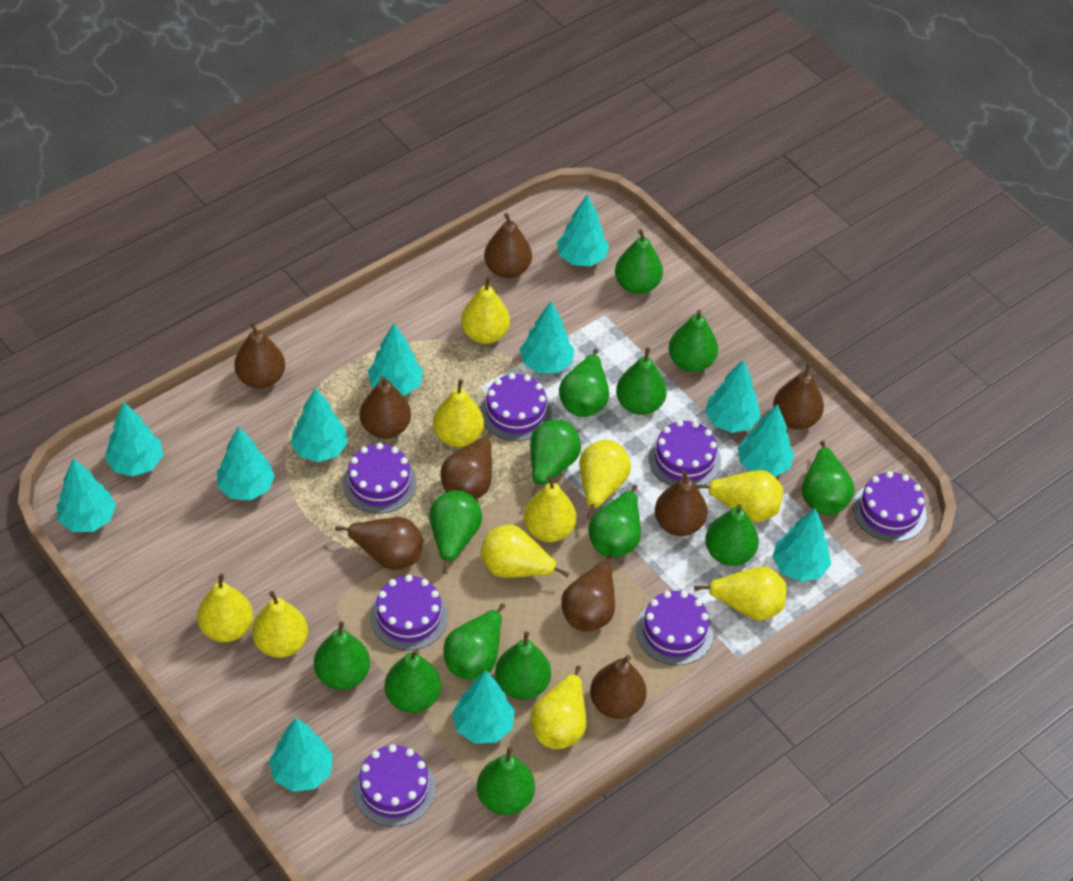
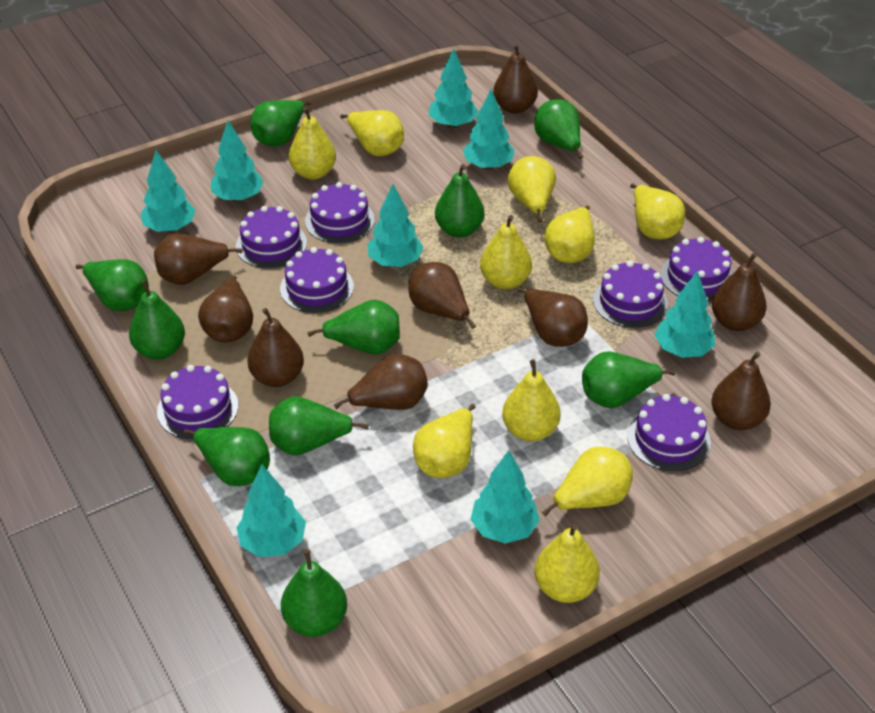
green pear: 14 -> 10
turquoise tree: 12 -> 8

